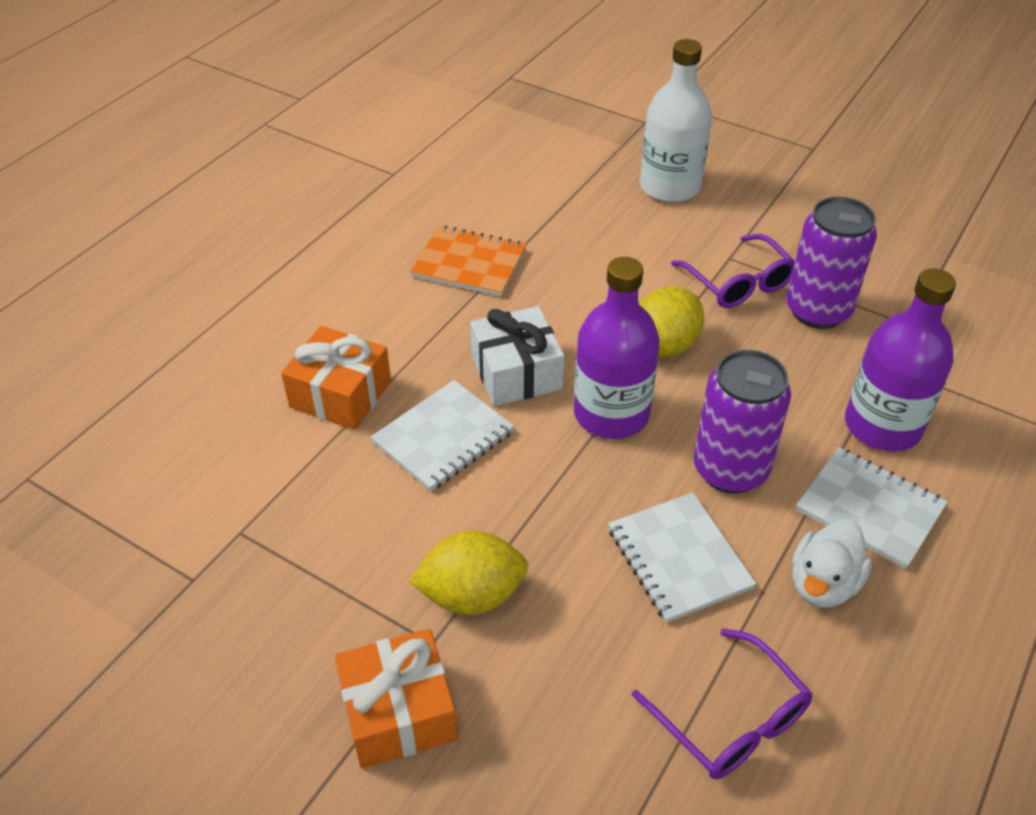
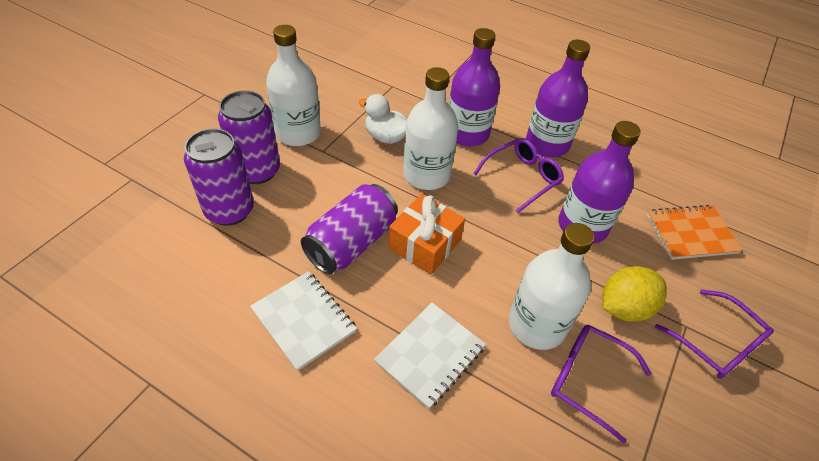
orange gift: 2 -> 1
purple bottle: 2 -> 3
purple can: 2 -> 3
purple glasses: 2 -> 3
white bottle: 1 -> 3
white gift: 1 -> 0
white notebook: 3 -> 2
yellow lemon: 2 -> 1

